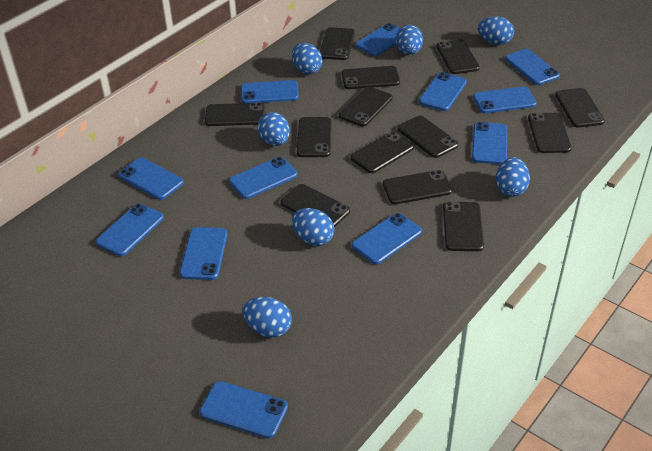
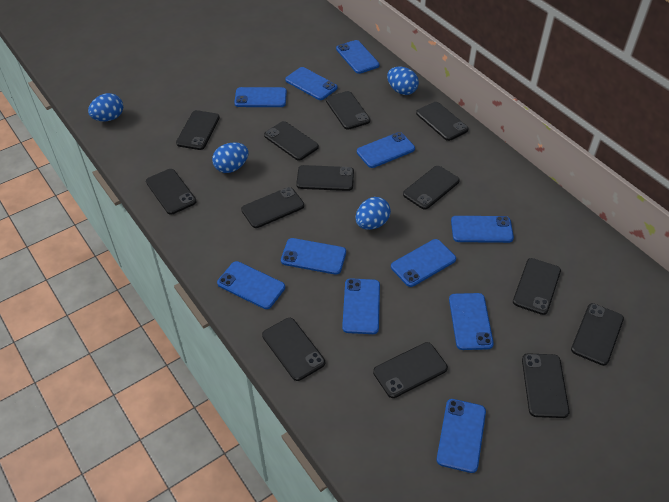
blue egg: 7 -> 4
blue phone: 12 -> 11

